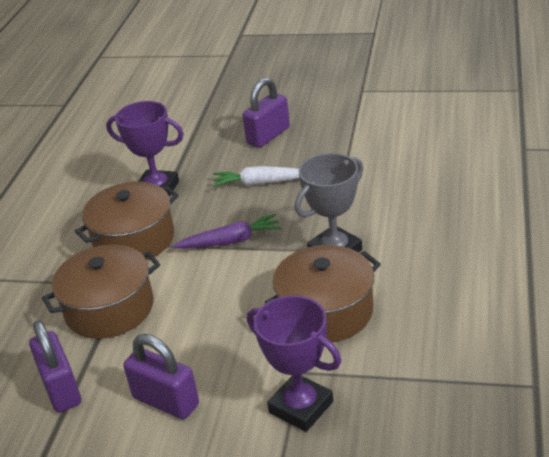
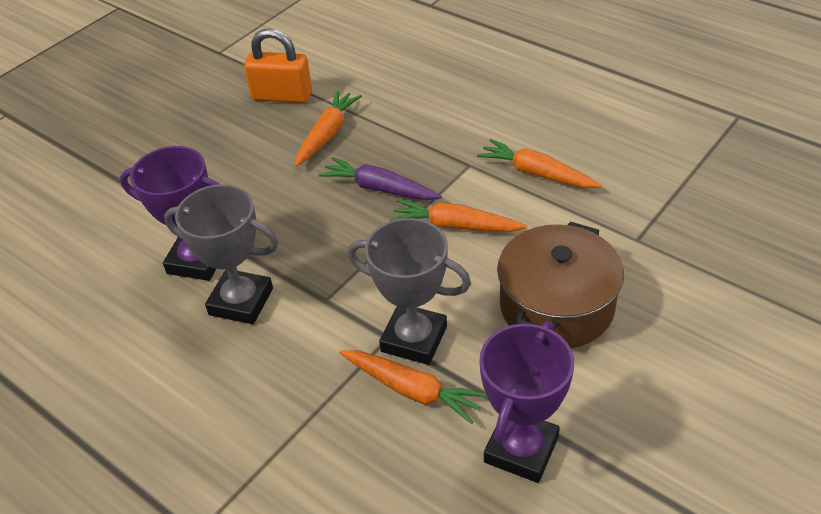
brown pot: 3 -> 1
grey trophy: 1 -> 2
orange carrot: 0 -> 4
orange padlock: 0 -> 1
purple padlock: 3 -> 0
white carrot: 1 -> 0

